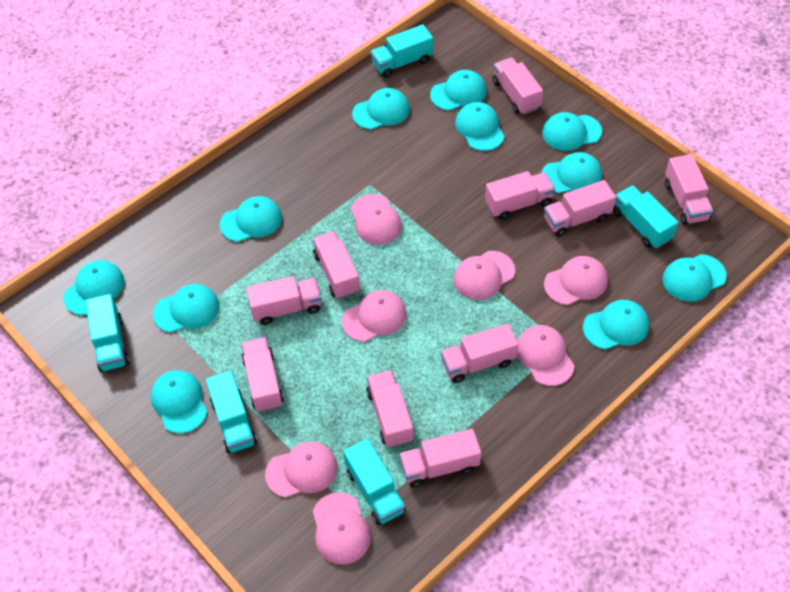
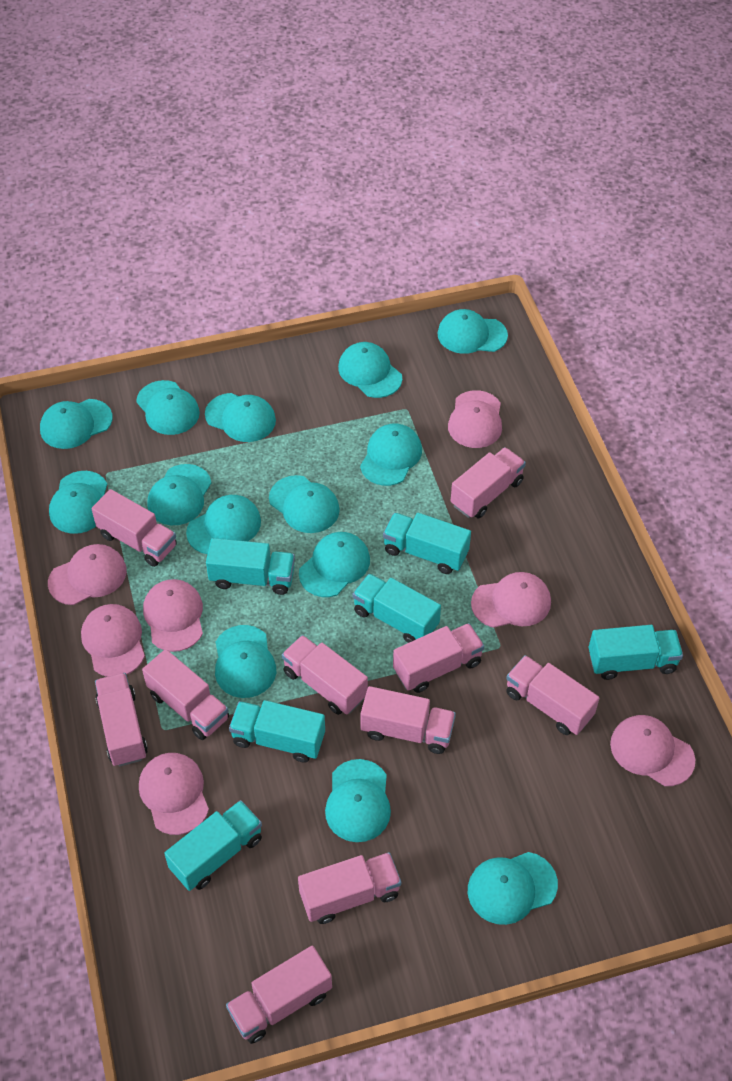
turquoise cap: 11 -> 14
turquoise truck: 5 -> 6

